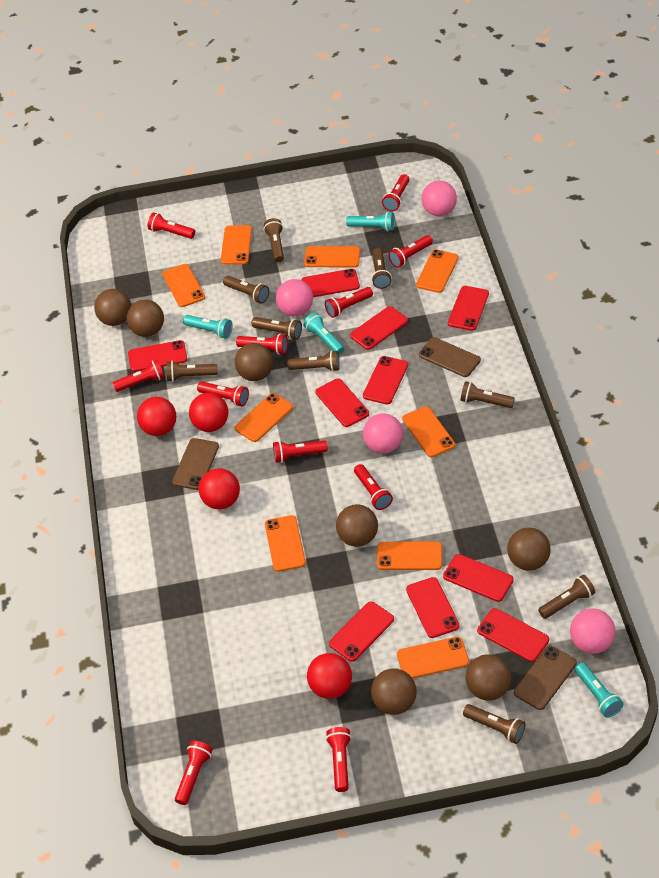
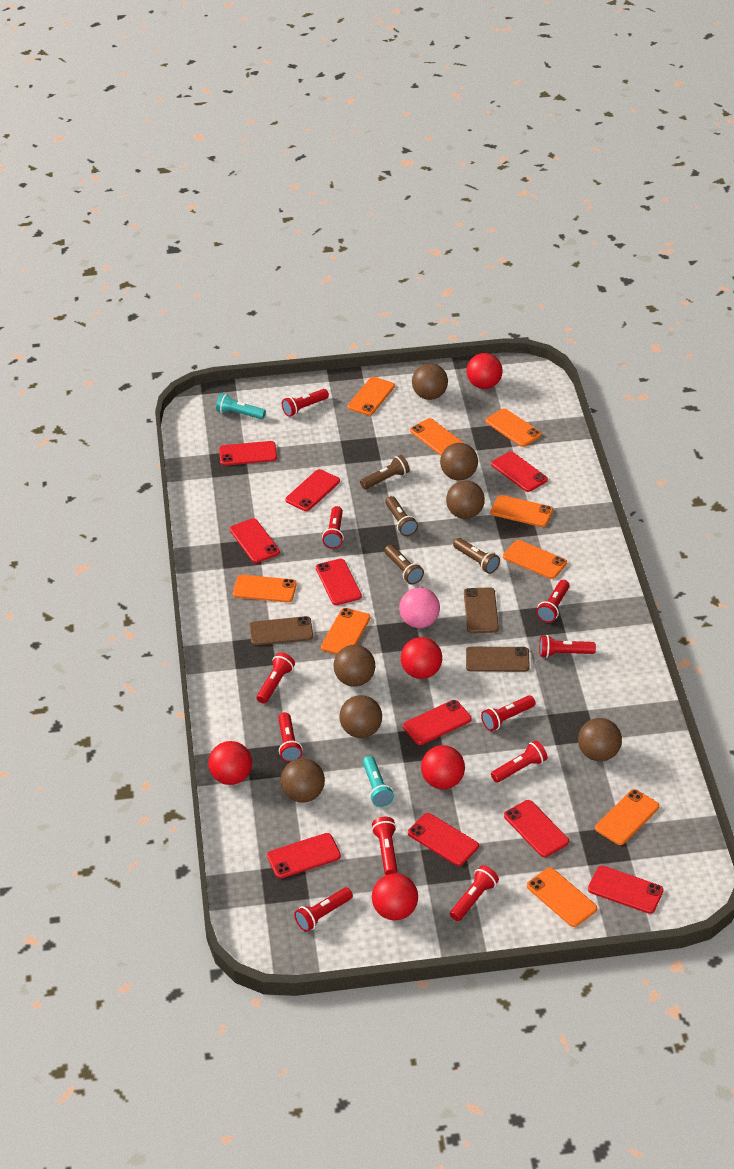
brown flashlight: 9 -> 4
pink ball: 4 -> 1
red ball: 4 -> 5
turquoise flashlight: 4 -> 2

